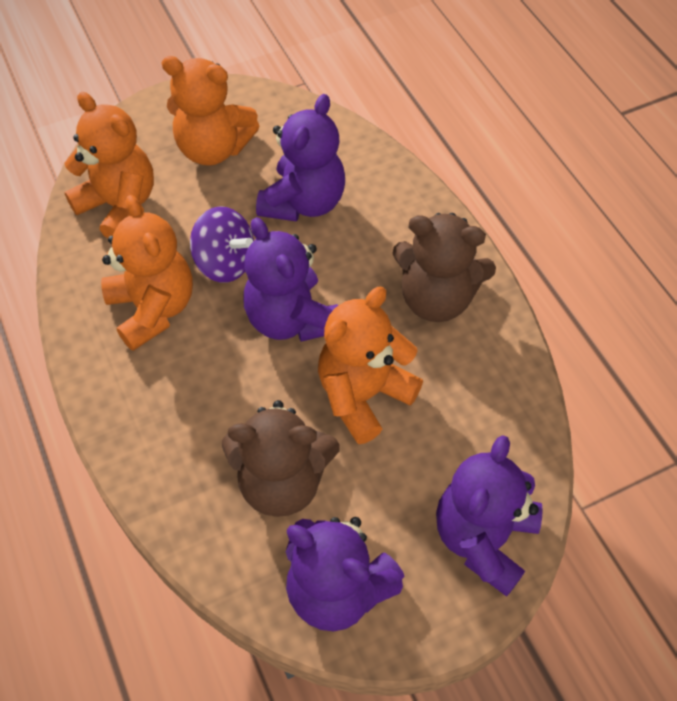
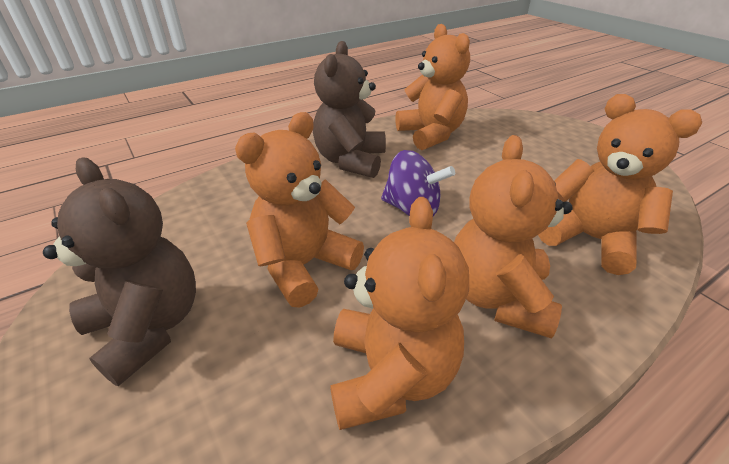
orange teddy bear: 4 -> 5
purple teddy bear: 4 -> 0

